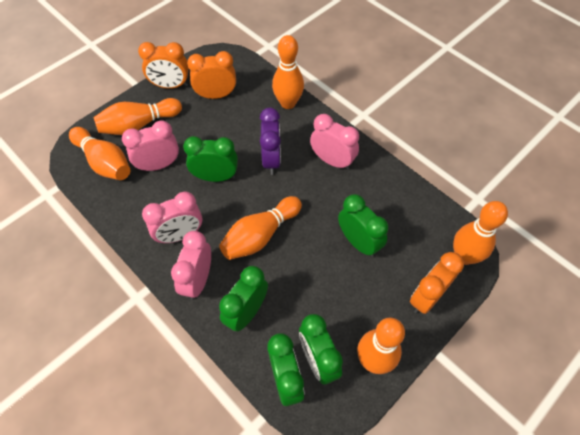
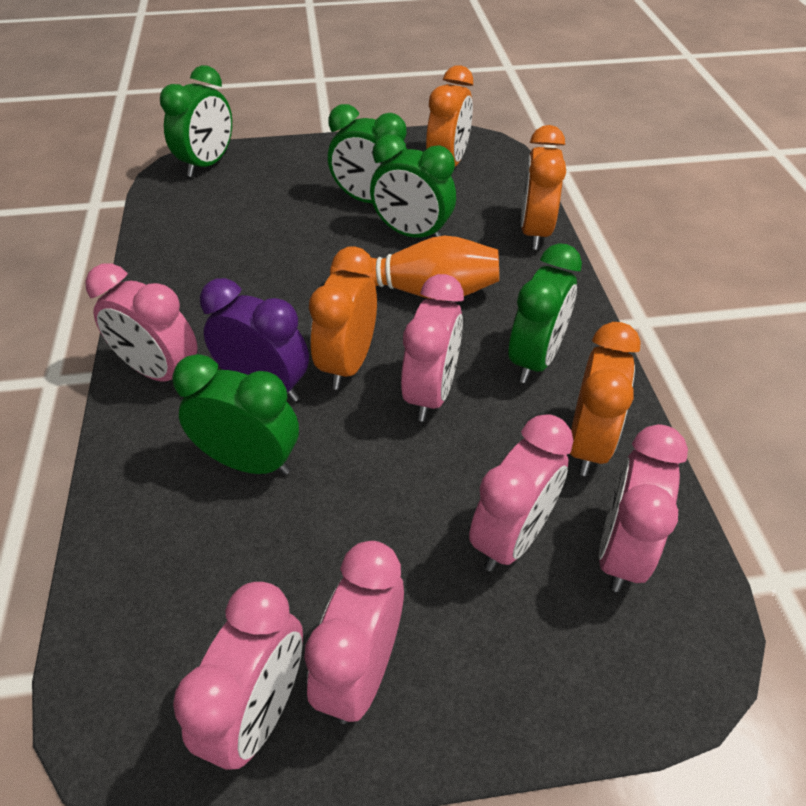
orange bowling pin: 6 -> 1
orange clock: 3 -> 4
pink clock: 4 -> 6

